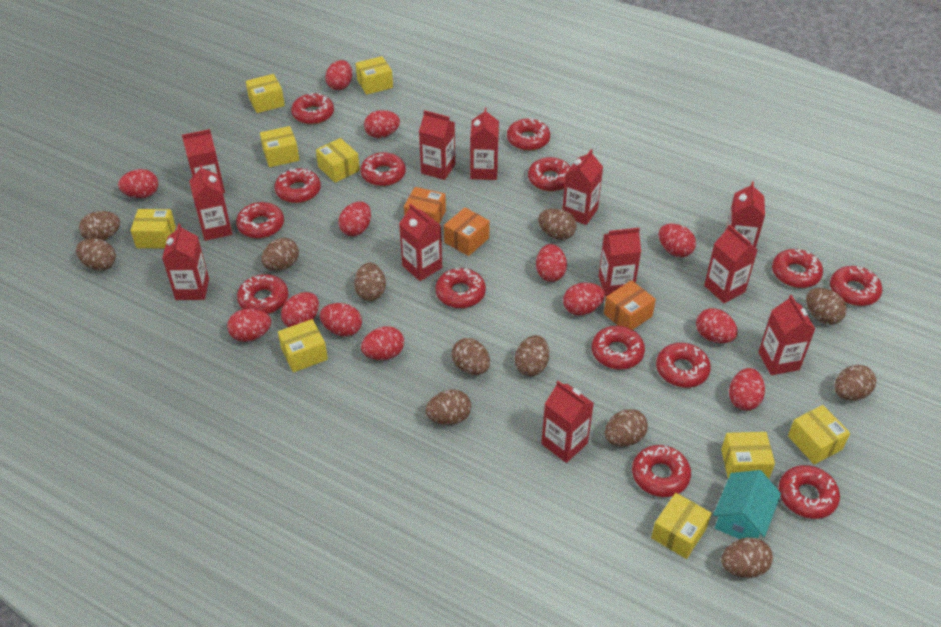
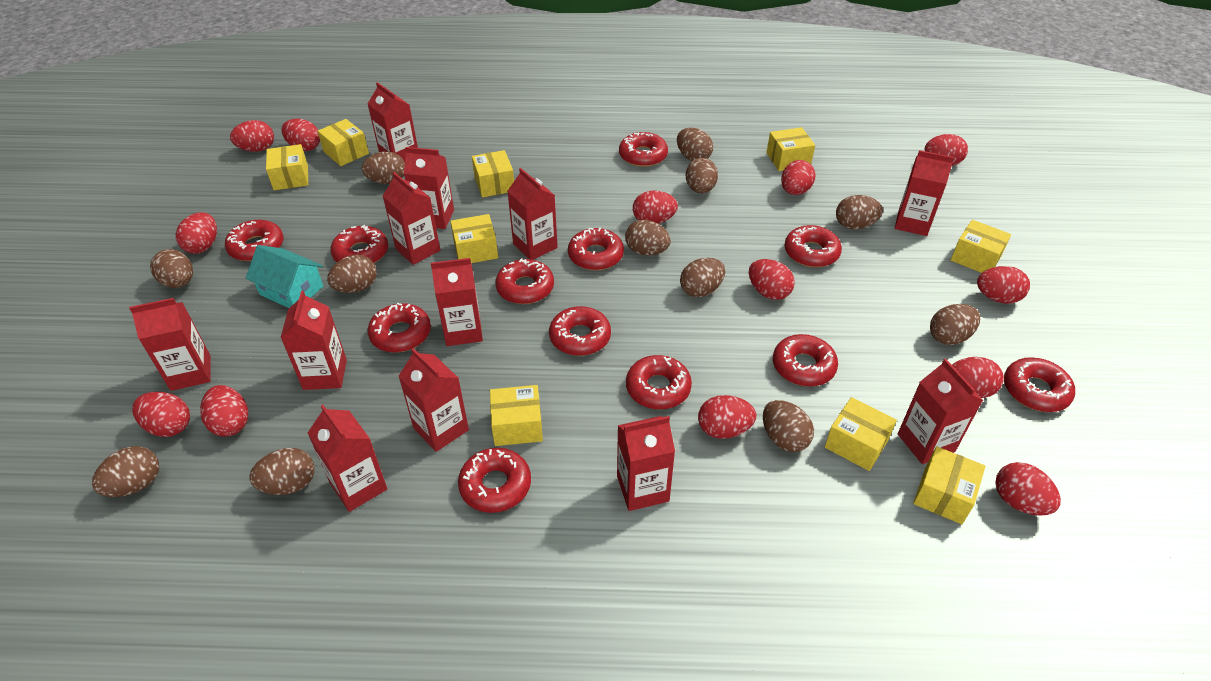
orange box: 3 -> 0
red donut: 14 -> 12

